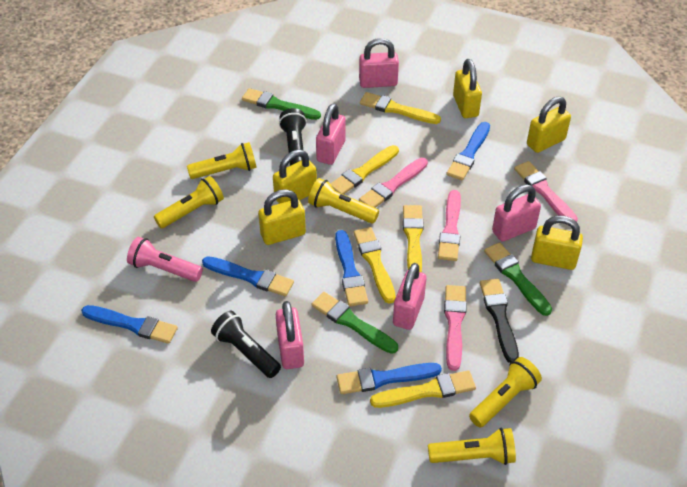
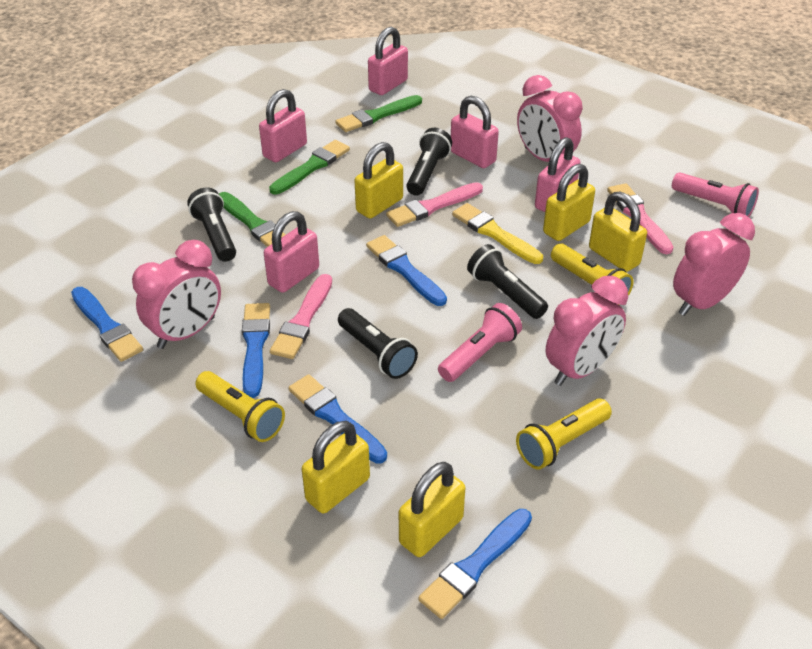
black brush: 1 -> 0
black flashlight: 2 -> 4
pink brush: 4 -> 3
pink clock: 0 -> 4
pink flashlight: 1 -> 2
yellow brush: 5 -> 1
yellow flashlight: 5 -> 3

